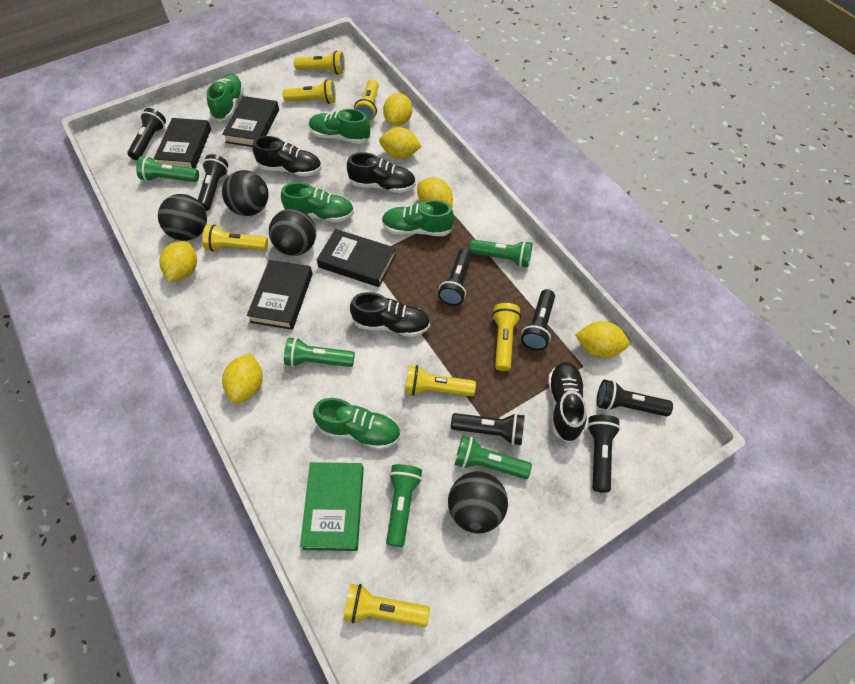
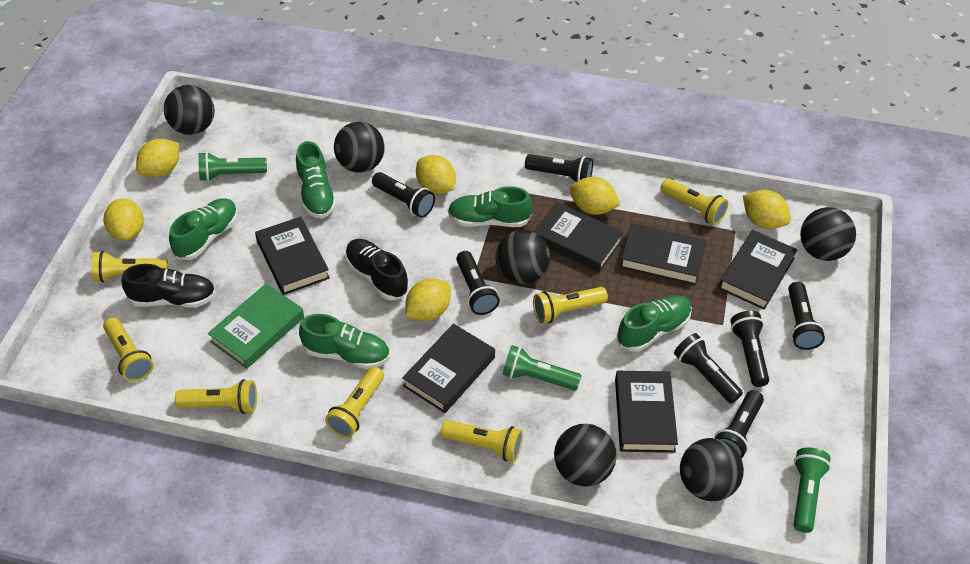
black ball: 4 -> 6
black book: 4 -> 6
black shoe: 4 -> 2
green flashlight: 5 -> 3

